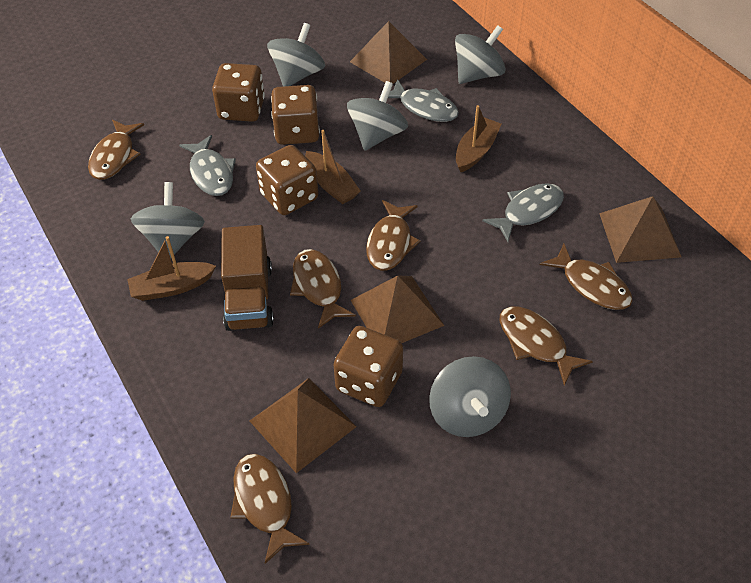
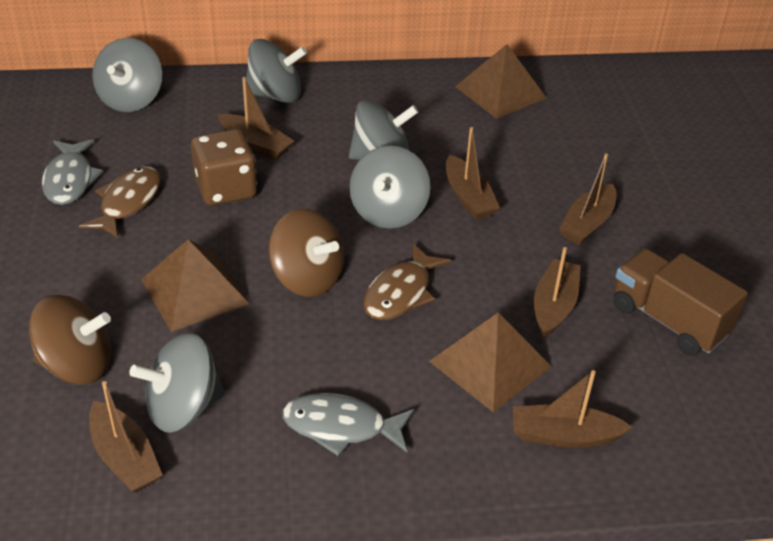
brown boat: 3 -> 6
brown dice: 4 -> 1
brown fish: 6 -> 2
brown pyramid: 4 -> 3
brown spinning top: 0 -> 2
grey fish: 3 -> 2

